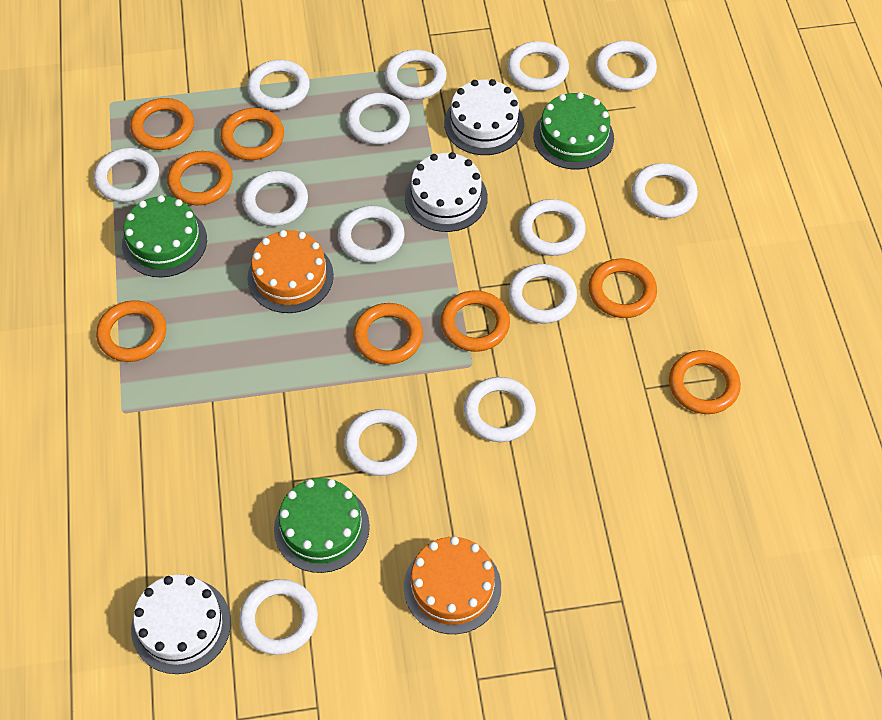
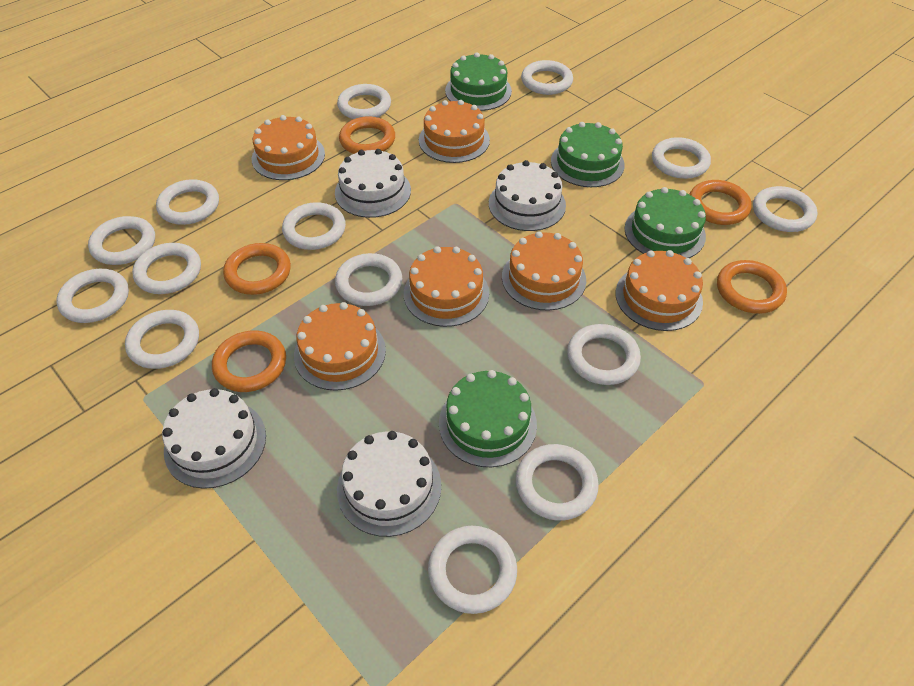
green cake: 3 -> 4
orange cake: 2 -> 6
orange ring: 8 -> 5
white cake: 3 -> 4

